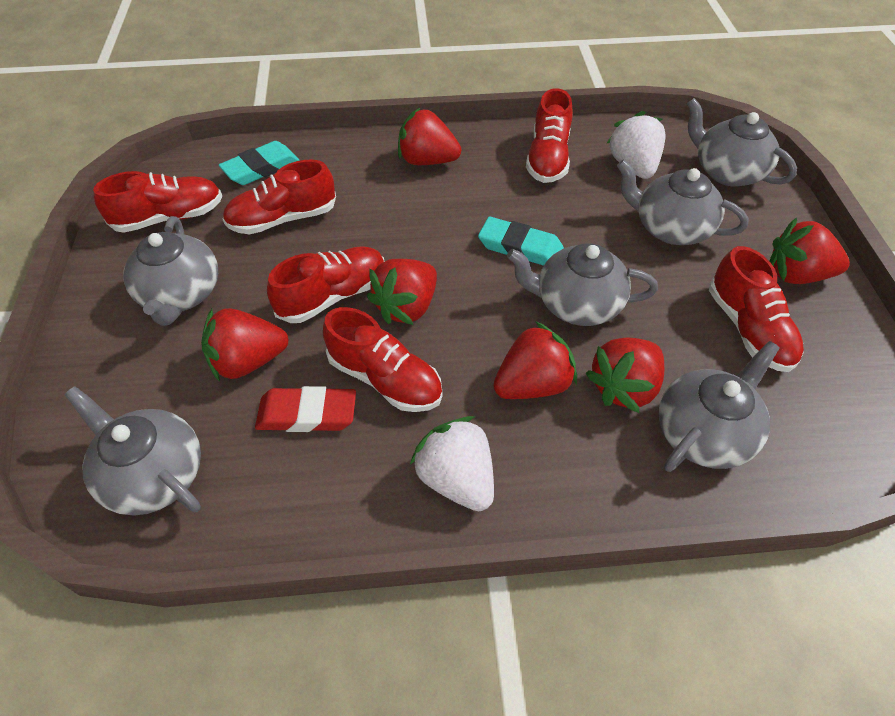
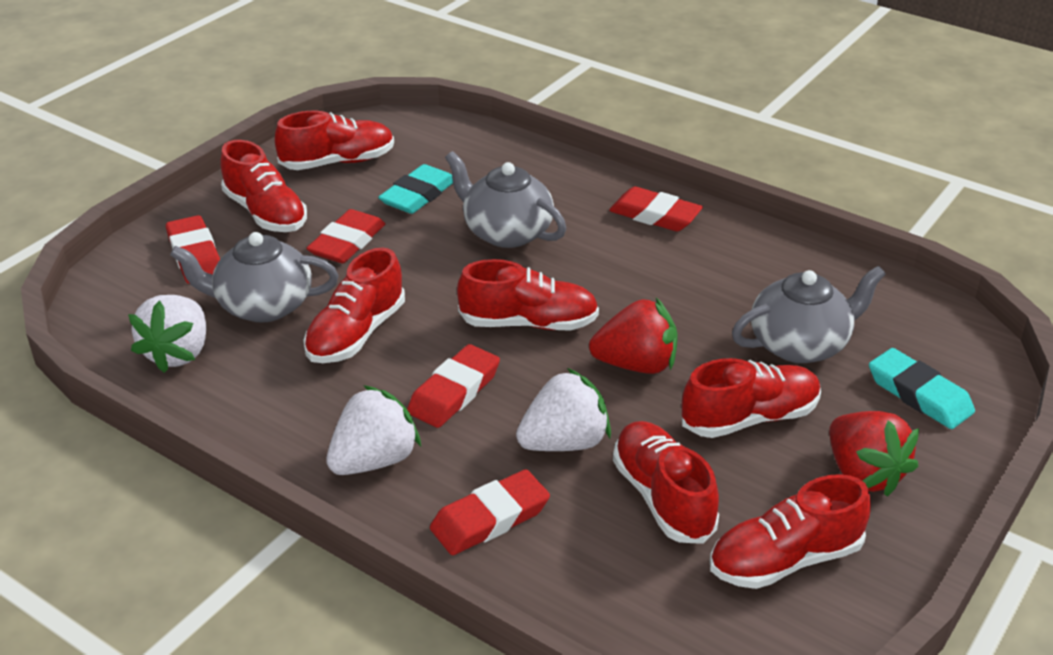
grey teapot: 6 -> 3
red eraser: 1 -> 5
red shoe: 6 -> 7
red strawberry: 6 -> 2
white strawberry: 2 -> 3

